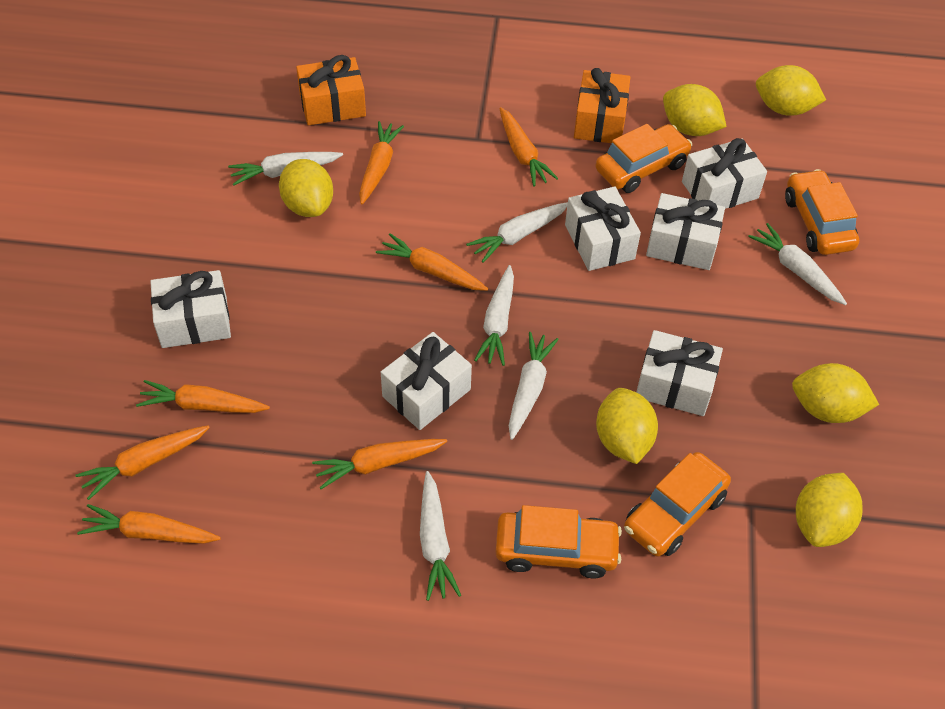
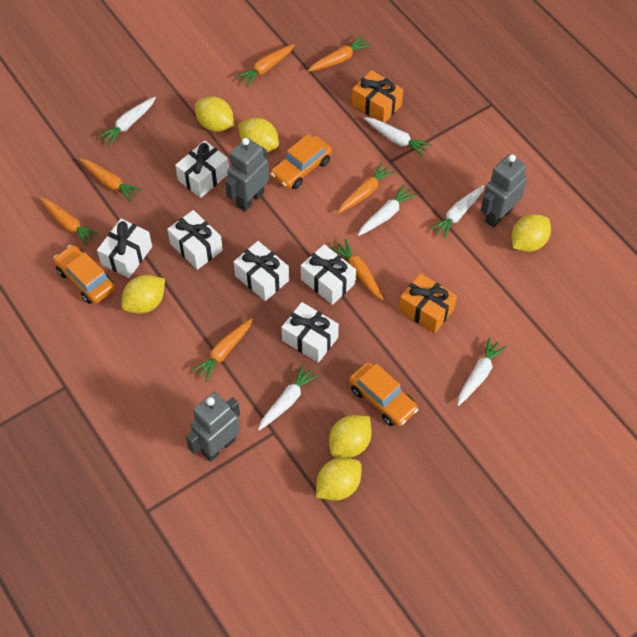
grey robot: 0 -> 3
orange car: 4 -> 3

